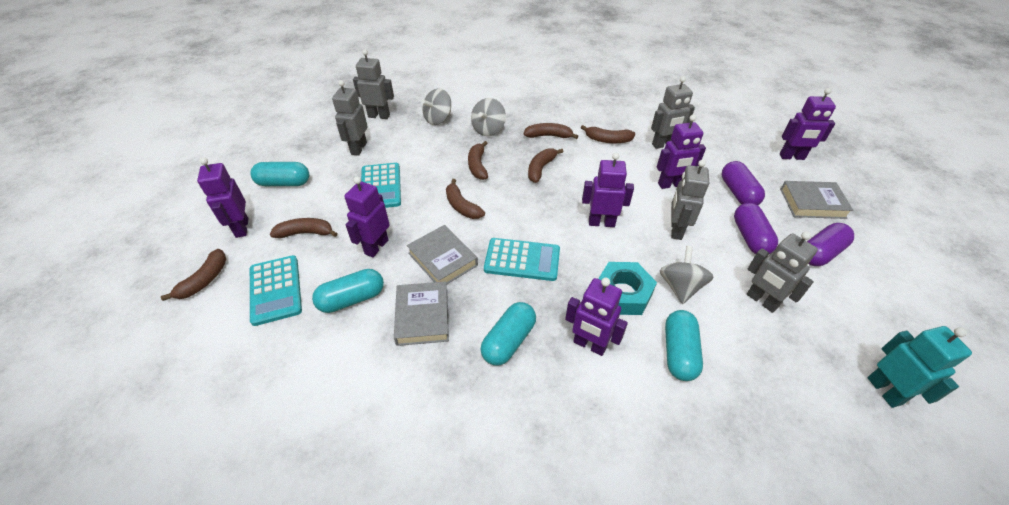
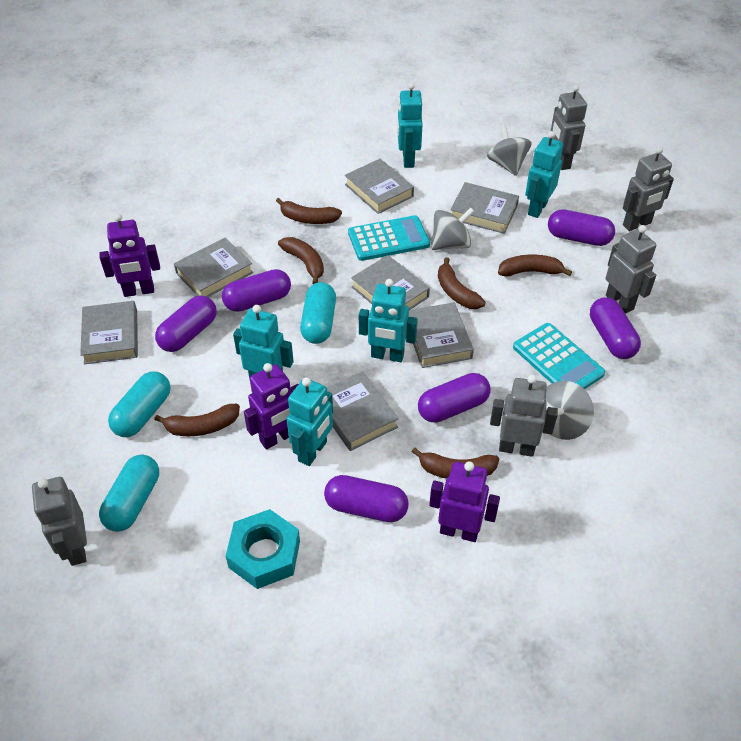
brown banana: 7 -> 6
grey book: 3 -> 7
purple capsule: 3 -> 6
purple robot: 6 -> 3
turquoise calculator: 3 -> 2
turquoise capsule: 4 -> 3
turquoise robot: 1 -> 5

